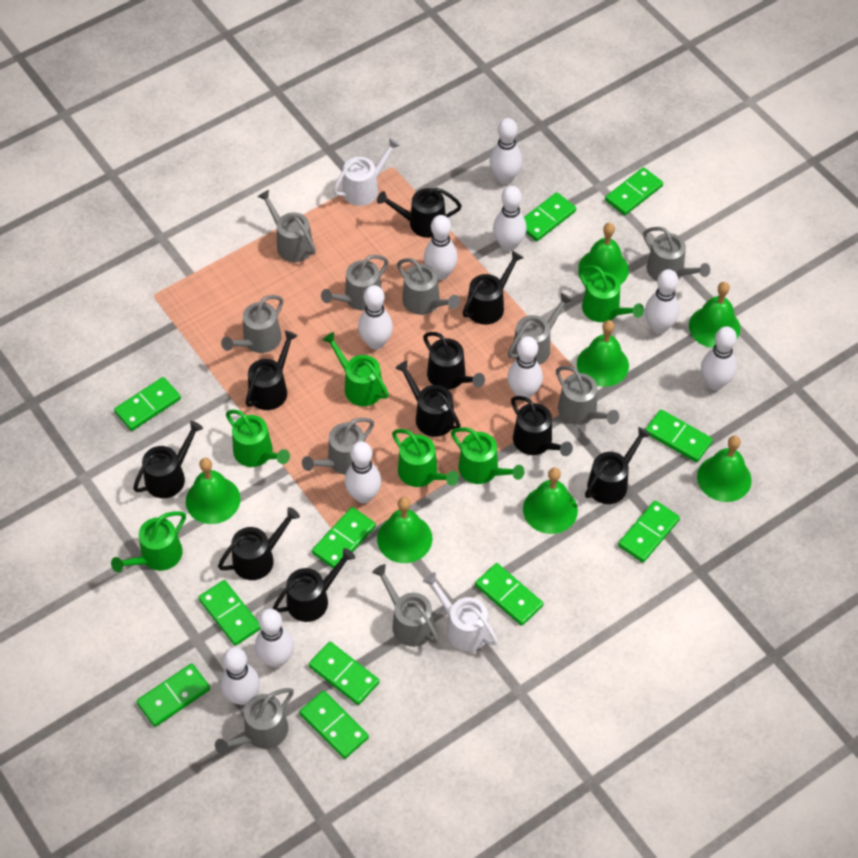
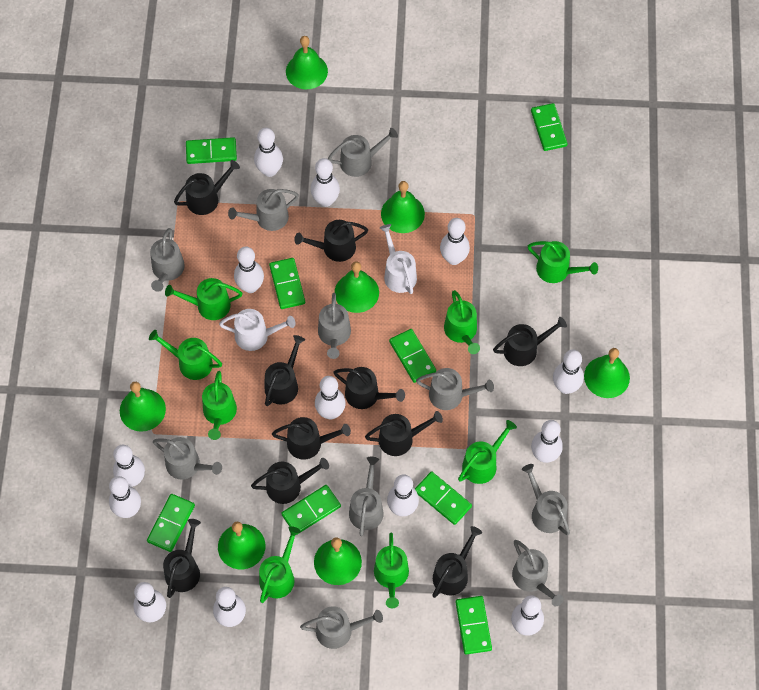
green domino: 11 -> 8
green watering can: 6 -> 8
white bowling pin: 10 -> 13

